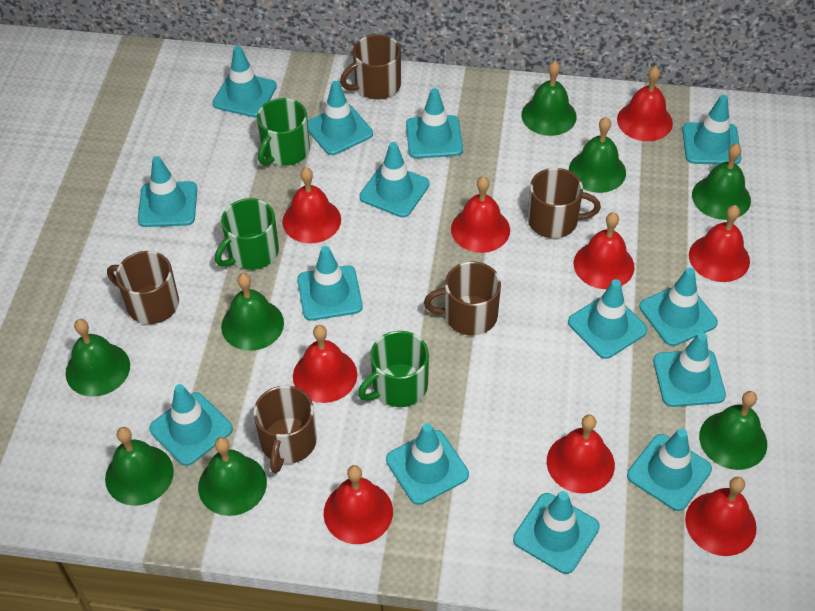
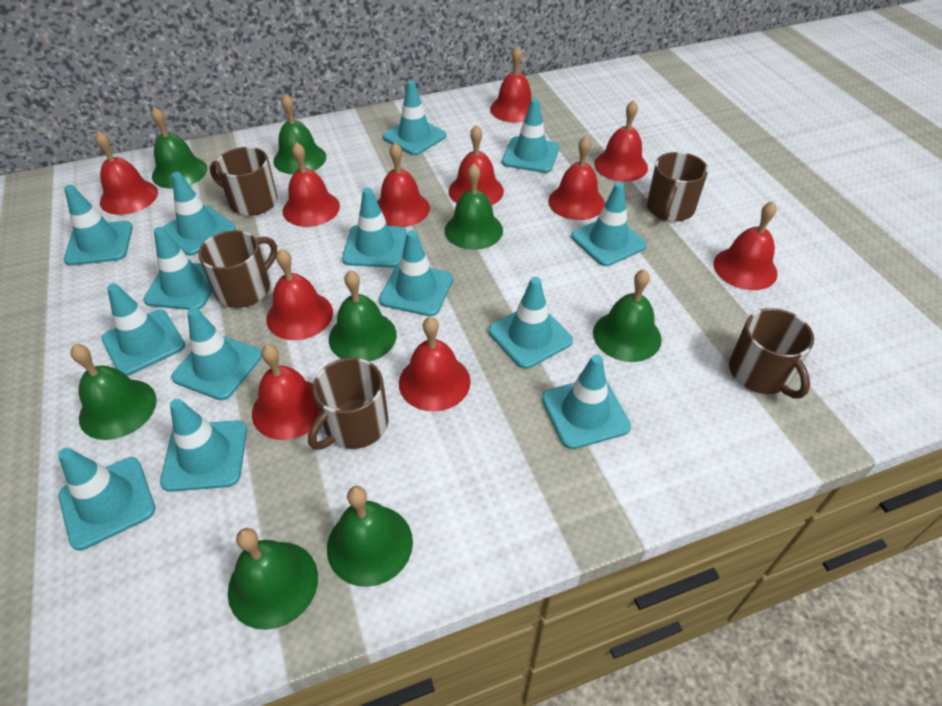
green mug: 3 -> 0
red bell: 9 -> 11

